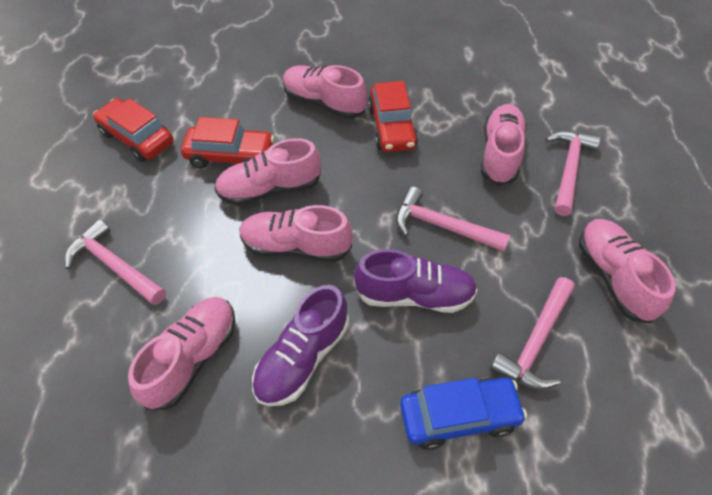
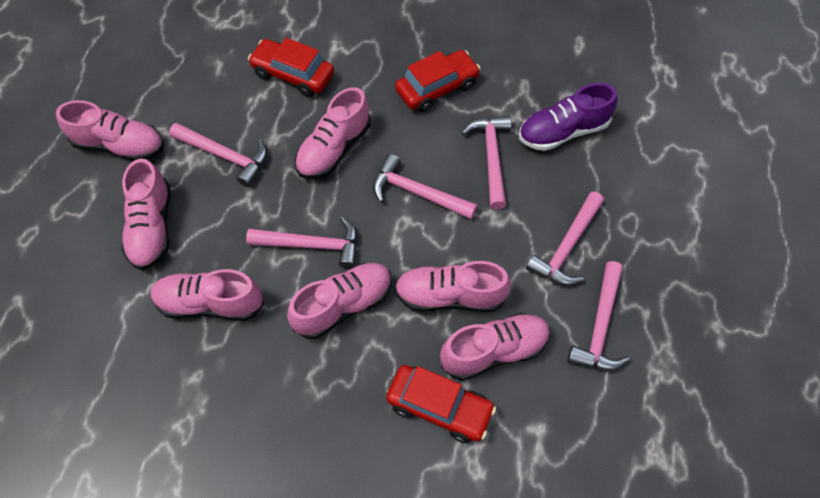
blue car: 1 -> 0
pink hammer: 4 -> 6
pink shoe: 6 -> 7
purple shoe: 2 -> 1

